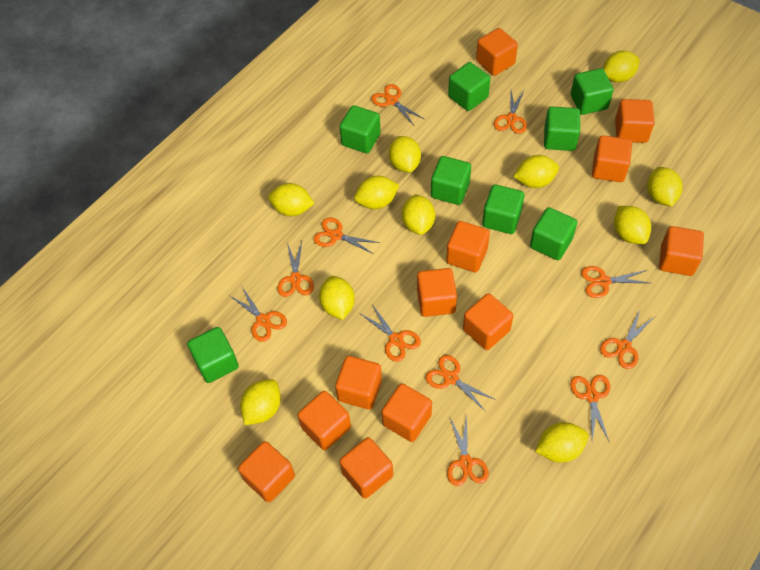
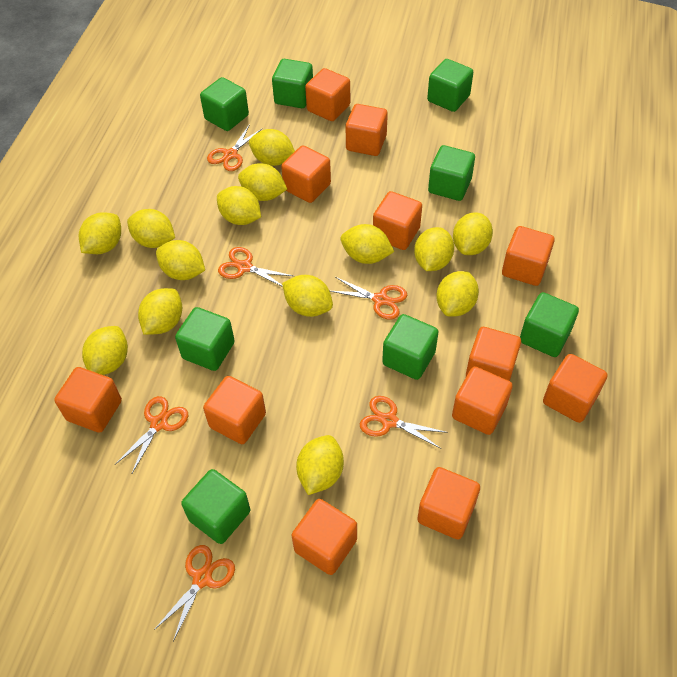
orange scissors: 11 -> 6
yellow lemon: 11 -> 14

